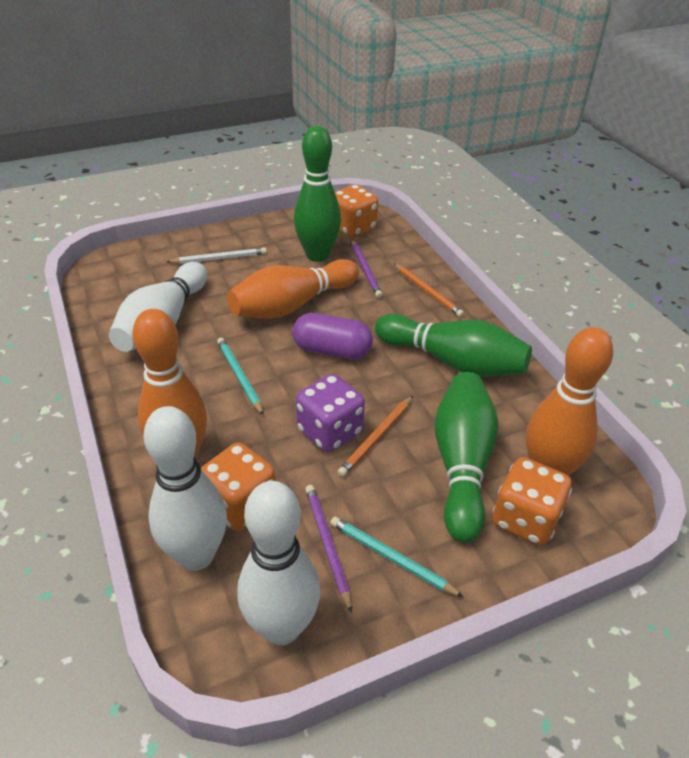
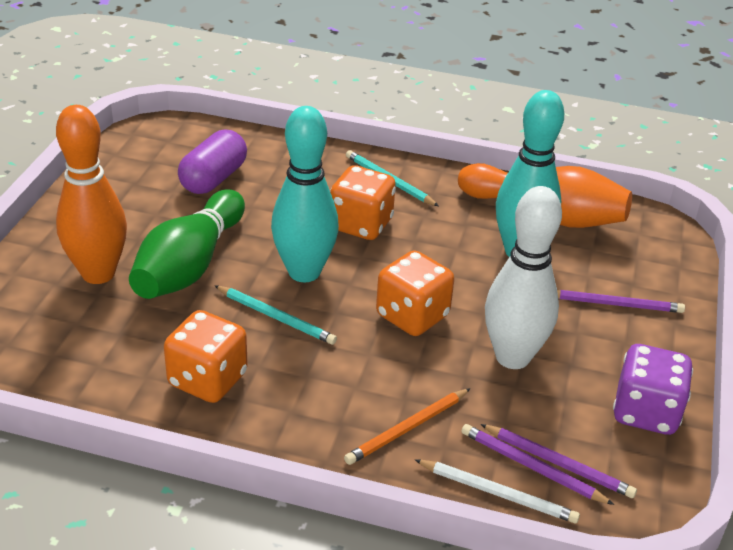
green bowling pin: 3 -> 1
orange bowling pin: 3 -> 2
orange pencil: 2 -> 1
purple pencil: 2 -> 3
turquoise bowling pin: 0 -> 2
white bowling pin: 3 -> 1

